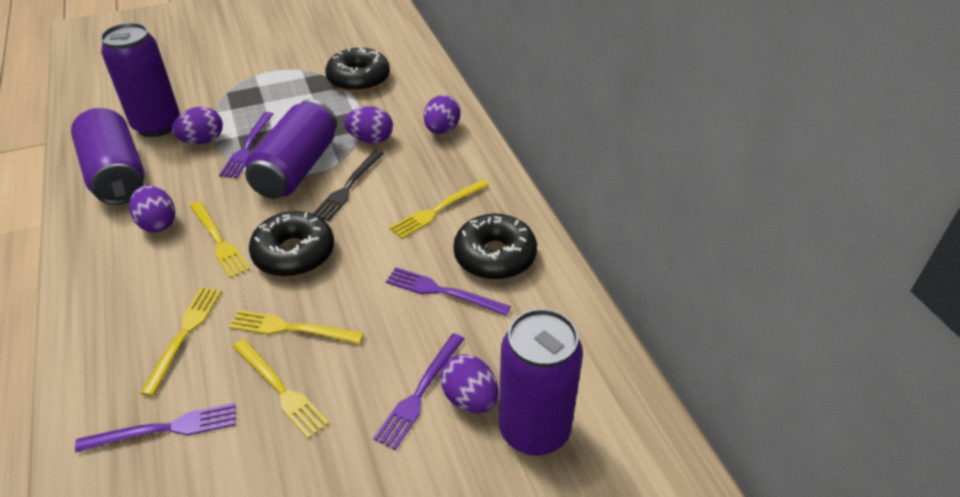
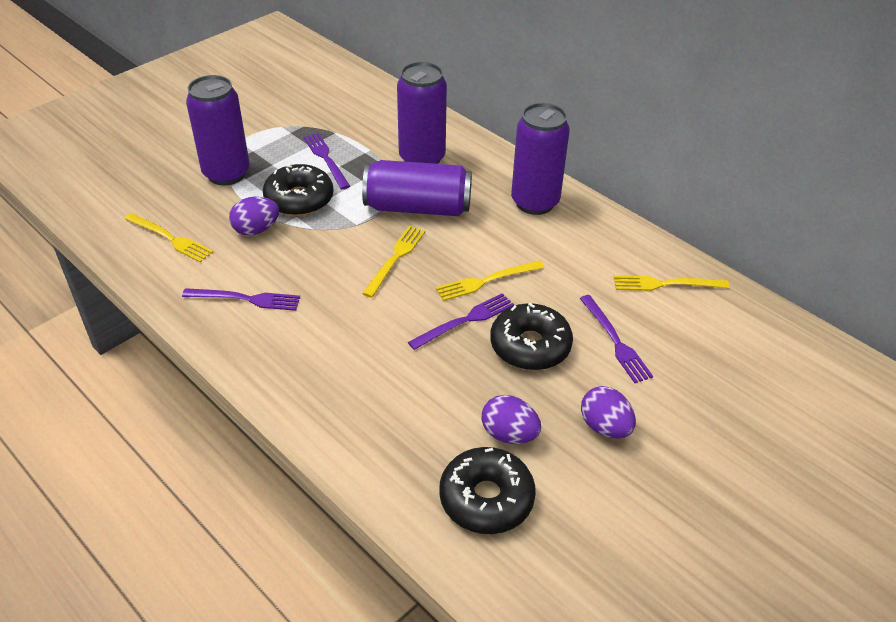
black fork: 1 -> 0
purple egg: 5 -> 3
yellow fork: 5 -> 4

